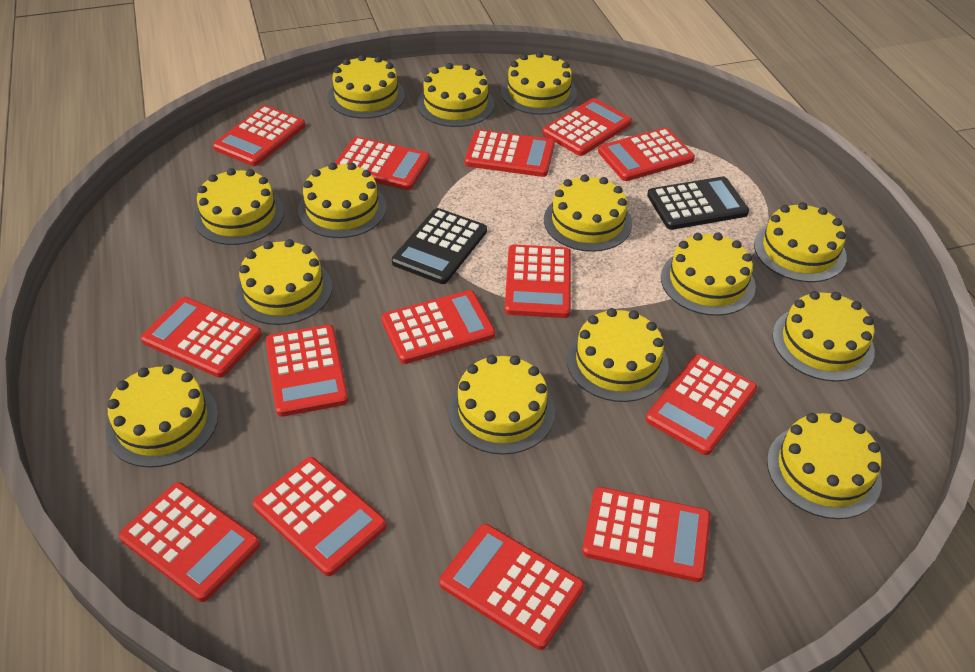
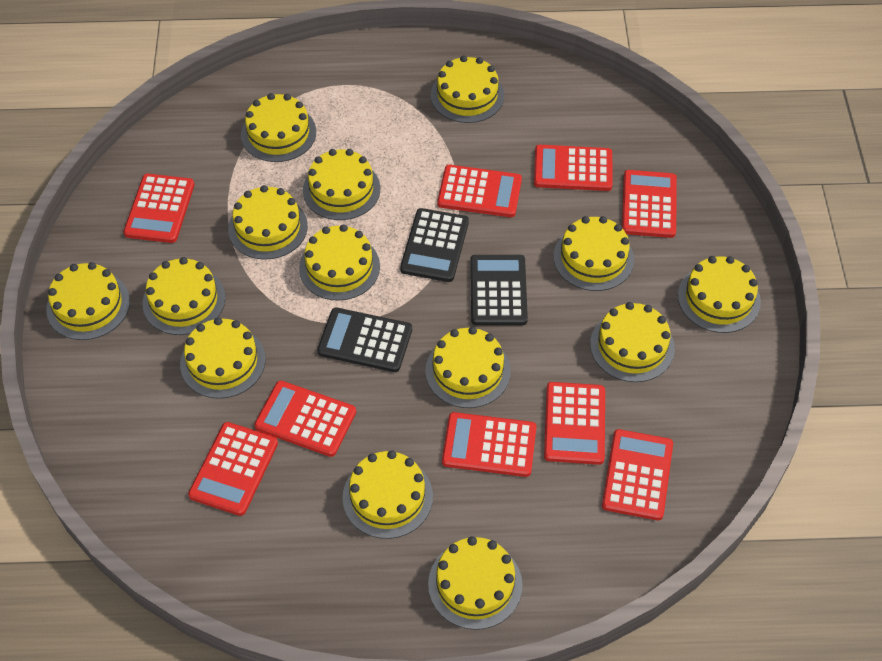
black calculator: 2 -> 3
red calculator: 14 -> 9

